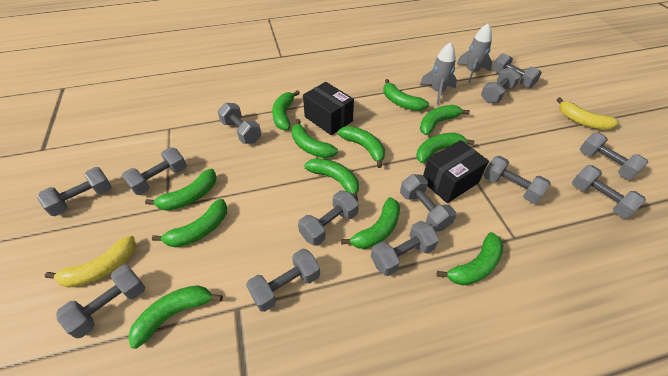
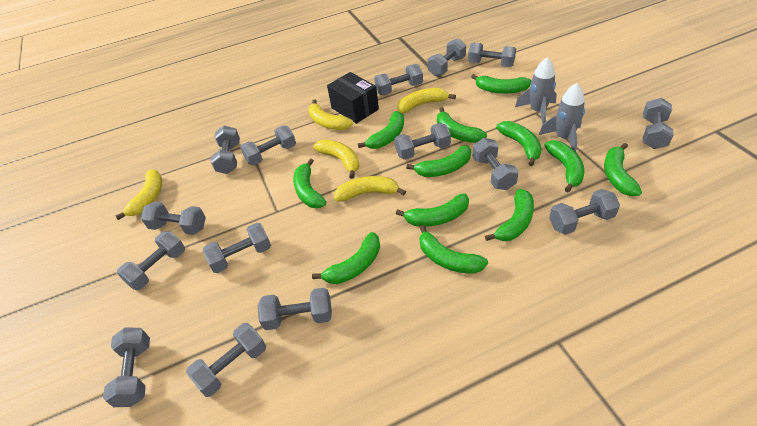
black box: 2 -> 1
grey dumbbell: 13 -> 15
yellow banana: 2 -> 5

